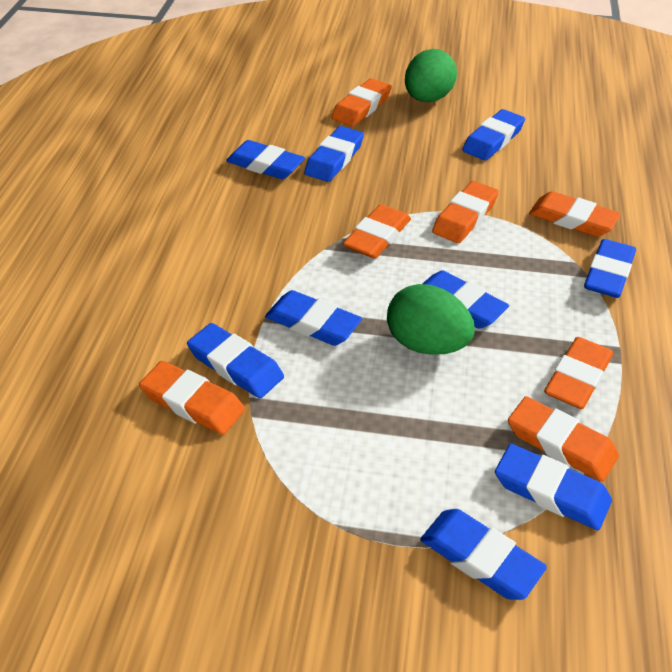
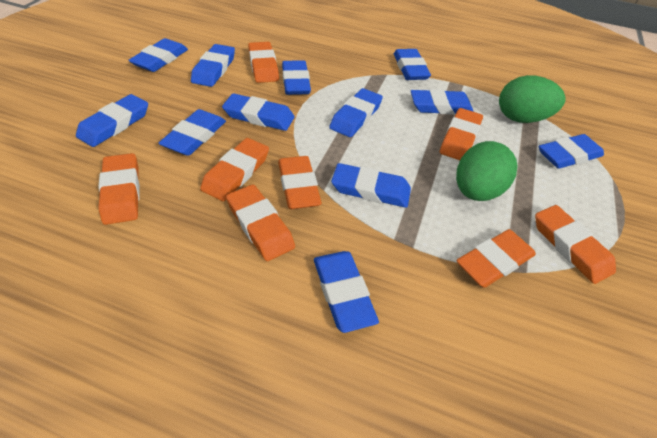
blue eraser: 9 -> 12
orange eraser: 7 -> 8

